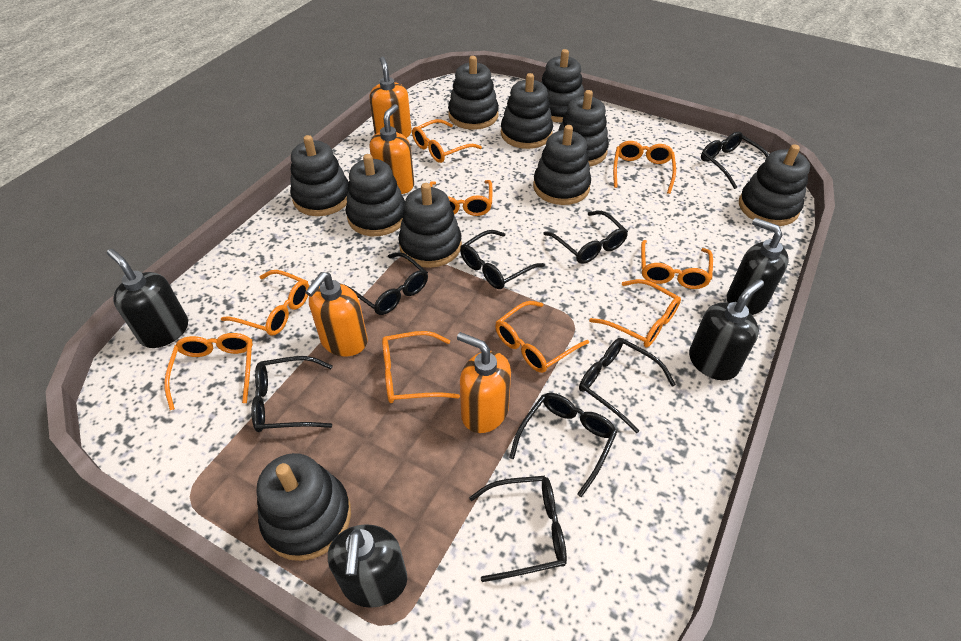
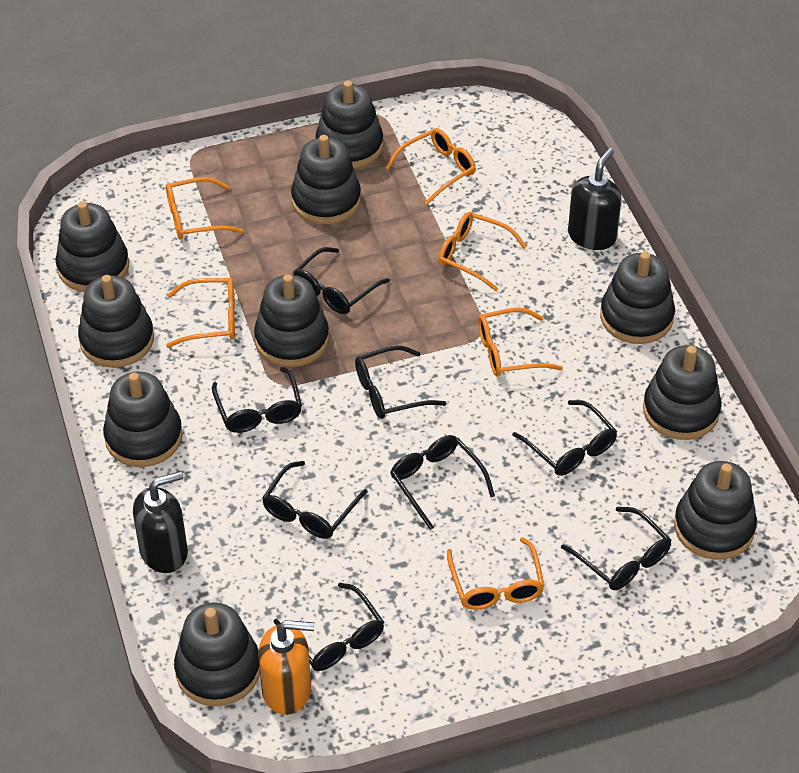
black soap dispenser: 4 -> 2
orange glasses: 9 -> 6
orange soap dispenser: 4 -> 1

